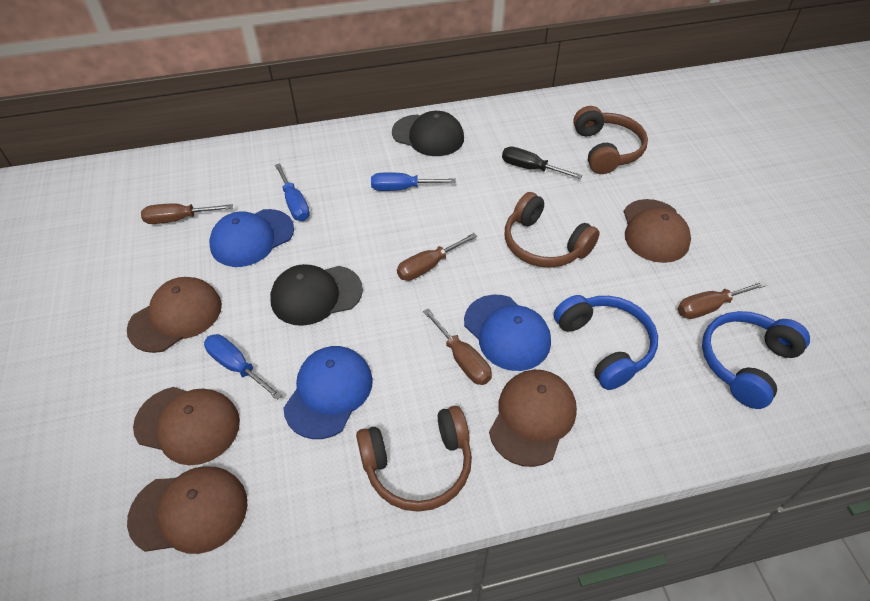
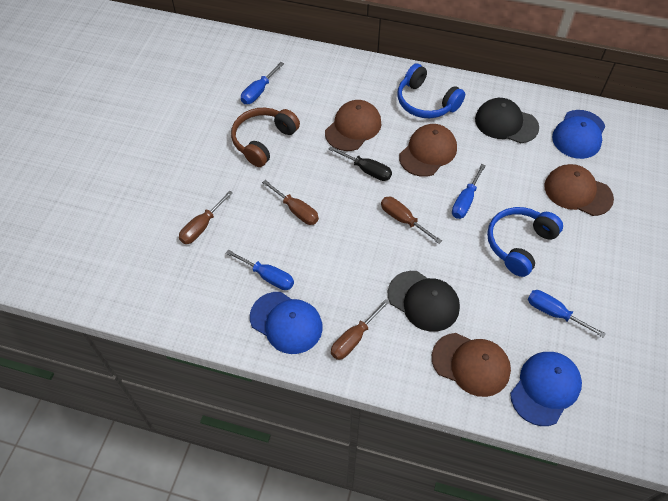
blue screwdriver: 3 -> 4
brown cap: 5 -> 4
brown headphones: 3 -> 1

